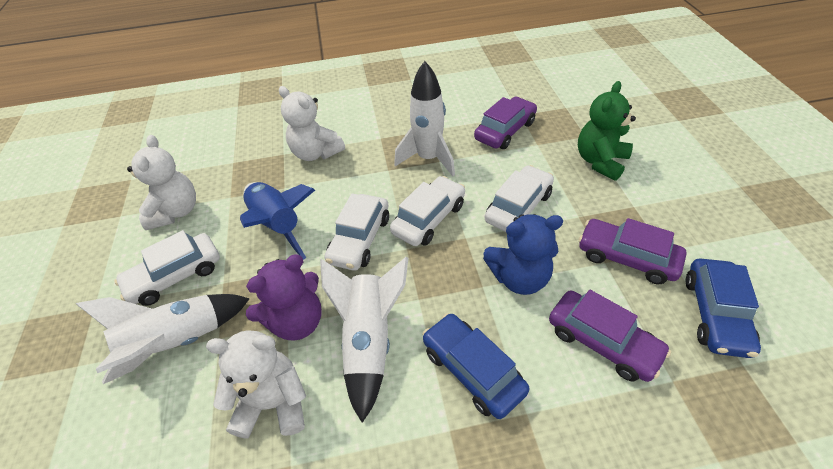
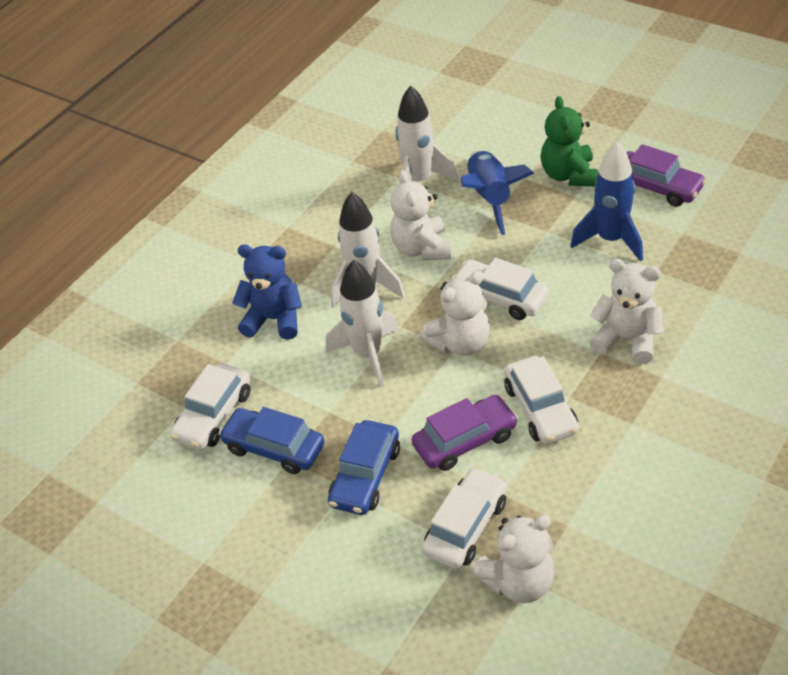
blue rocket: 1 -> 2
purple car: 3 -> 2
purple teddy bear: 1 -> 0
white teddy bear: 3 -> 4

